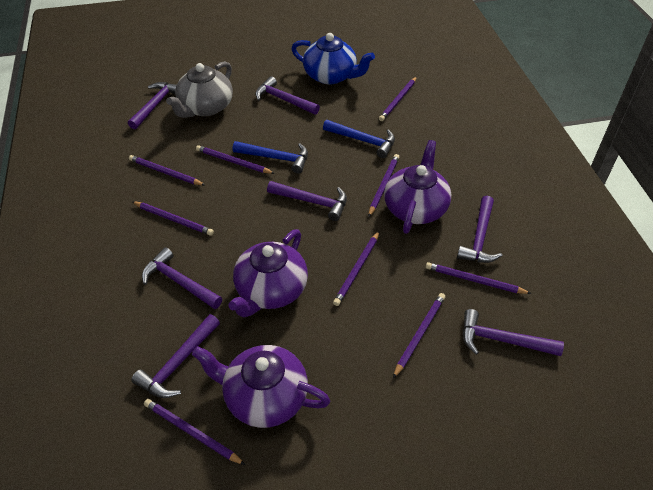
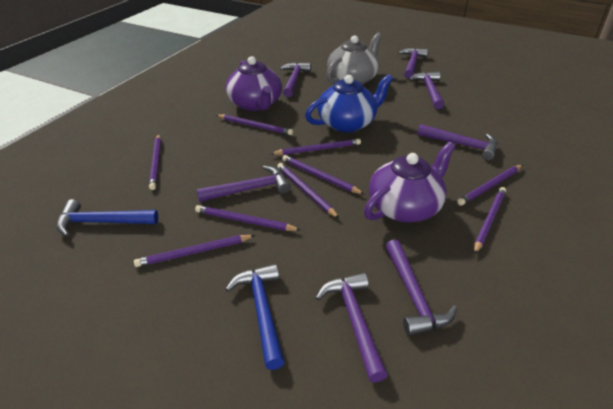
purple teapot: 3 -> 2

